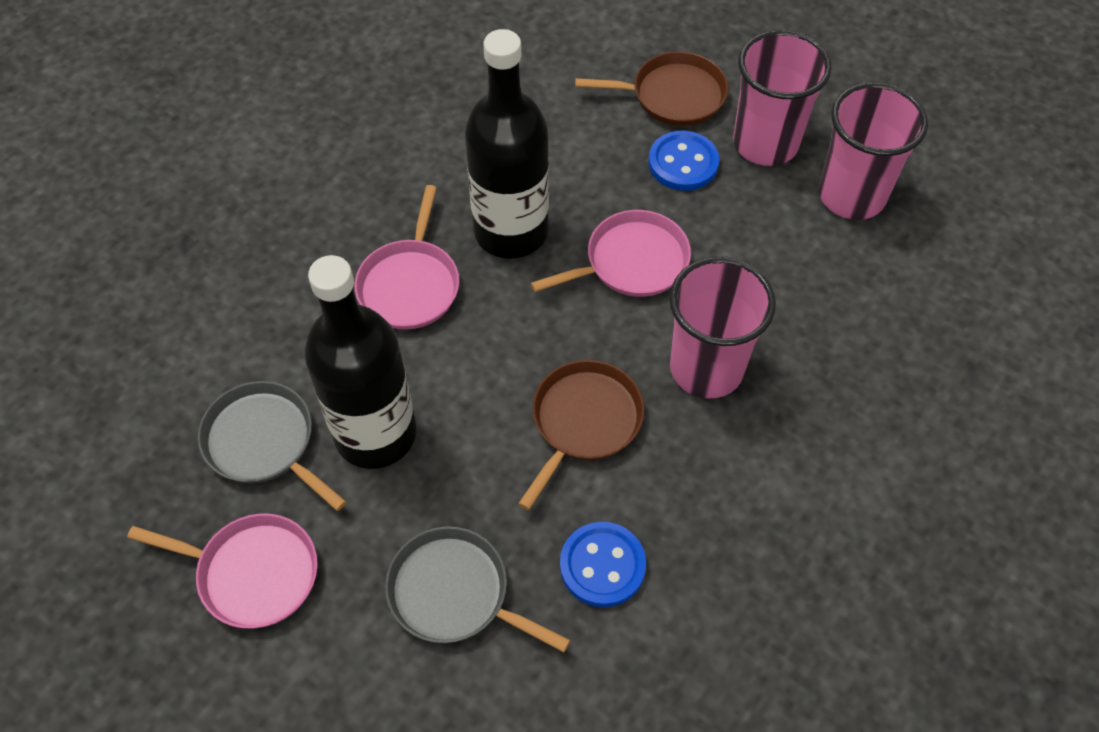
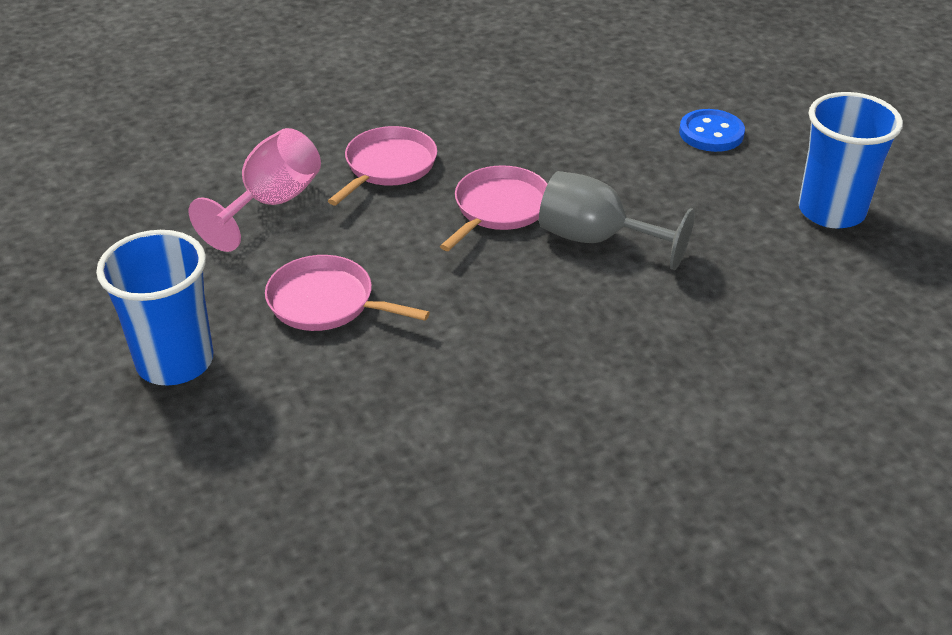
black bottle: 2 -> 0
blue button: 2 -> 1
blue cup: 0 -> 2
brown pan: 2 -> 0
grey goblet: 0 -> 1
grey pan: 2 -> 0
pink cup: 3 -> 0
pink goblet: 0 -> 1

